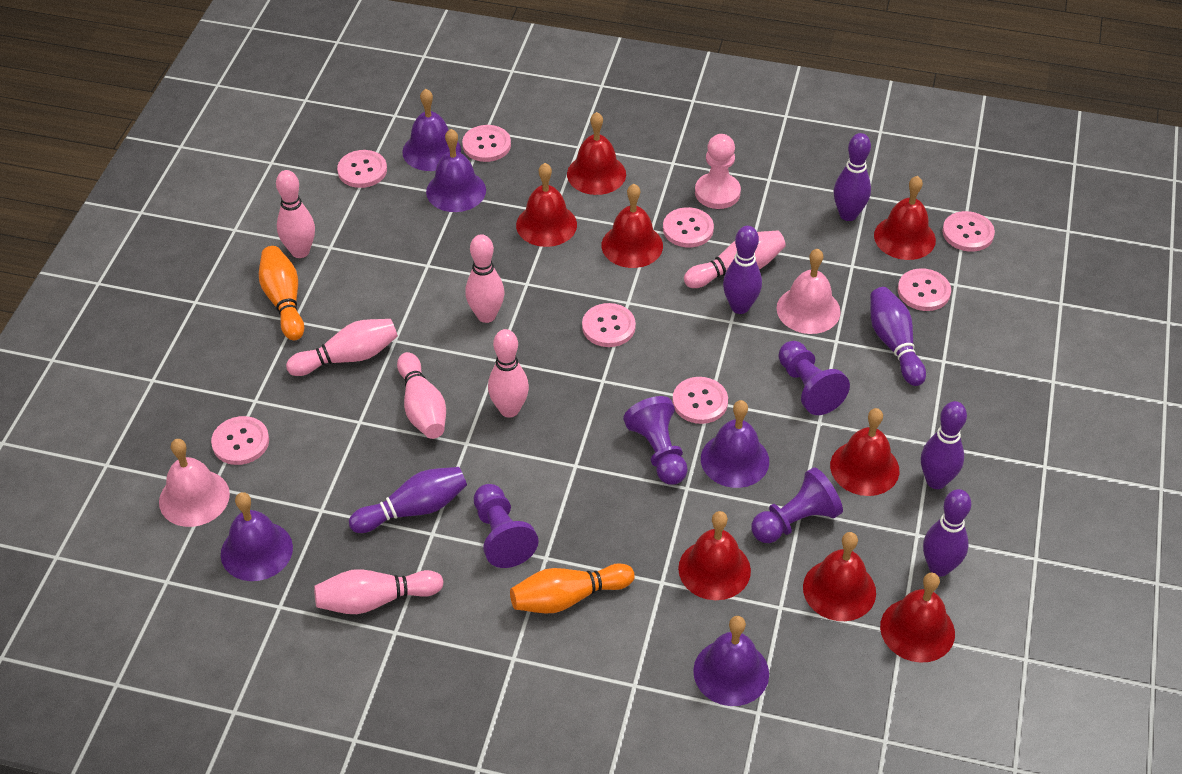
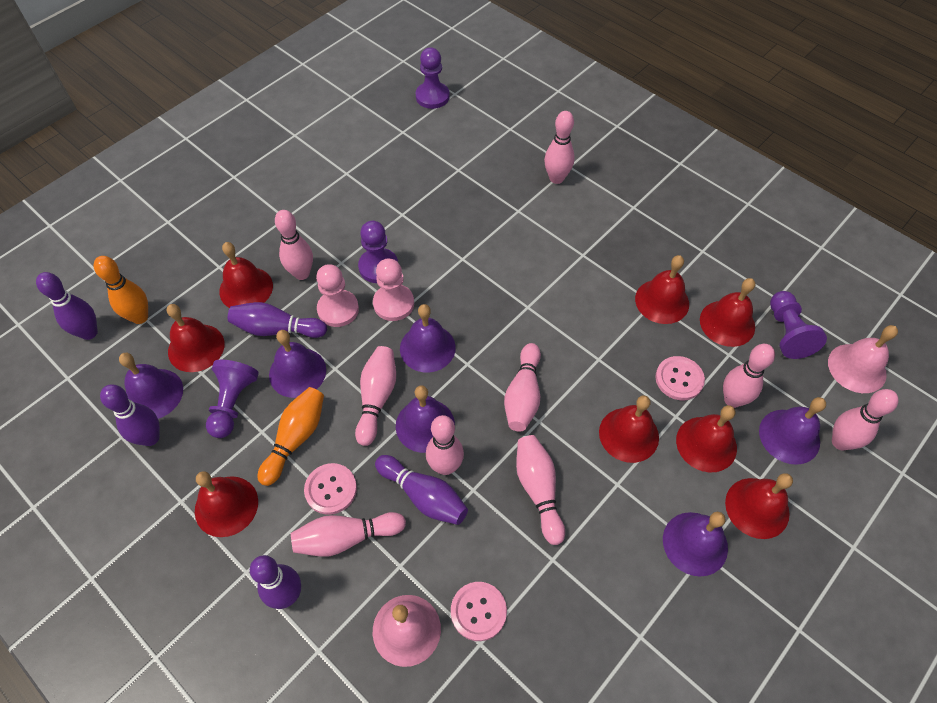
pink bowling pin: 7 -> 9
pink button: 8 -> 3
pink pawn: 1 -> 2
purple bell: 5 -> 6
purple bowling pin: 6 -> 5

